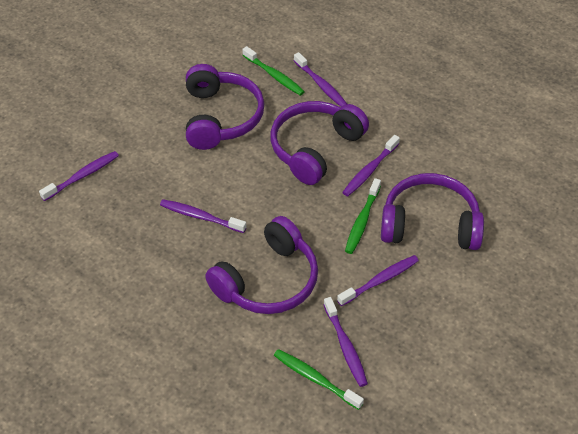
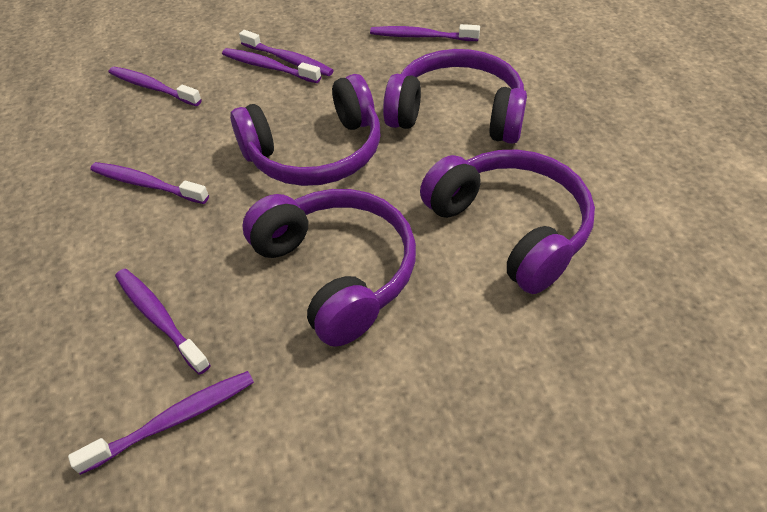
green toothbrush: 3 -> 0
purple toothbrush: 6 -> 7

